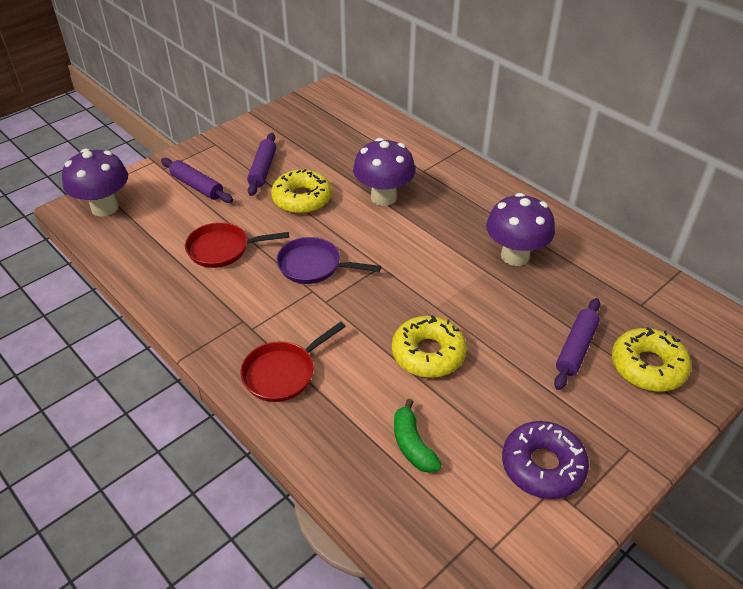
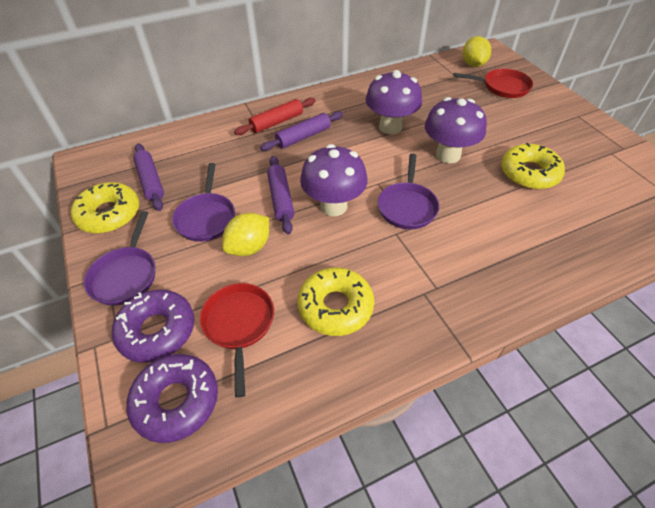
green banana: 1 -> 0
purple donut: 1 -> 2
purple pan: 1 -> 3
red rolling pin: 0 -> 1
yellow lemon: 0 -> 2

